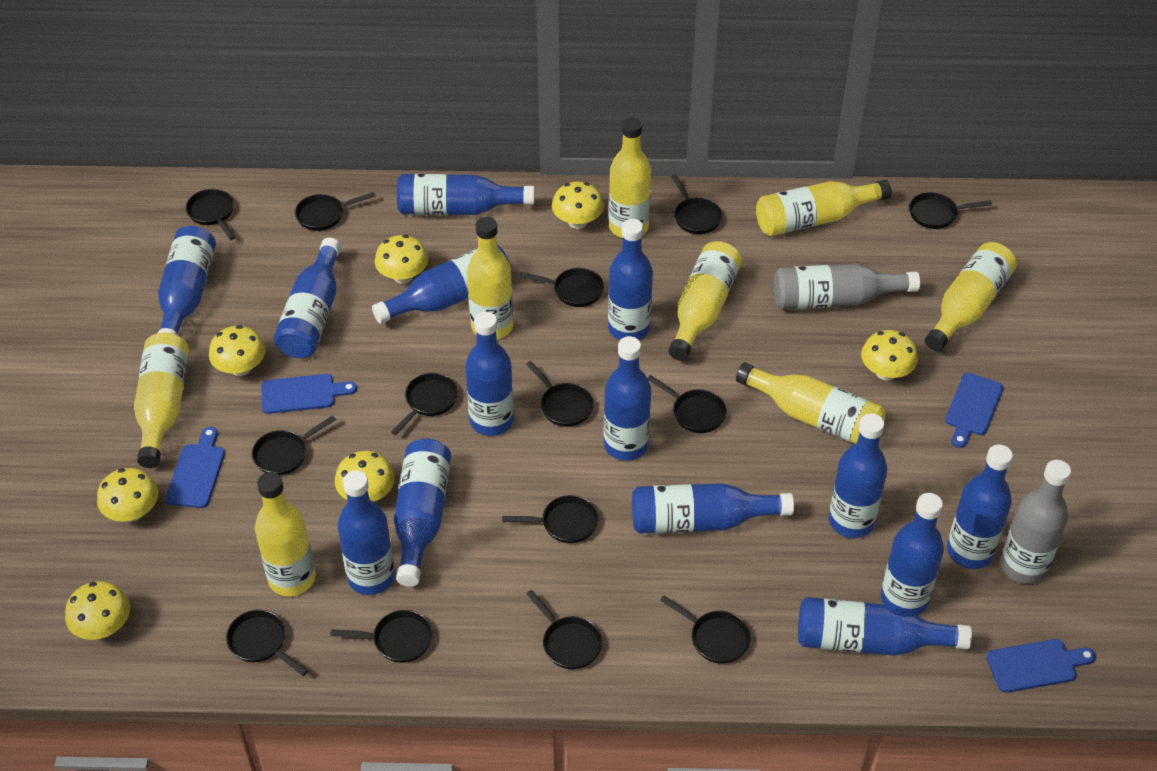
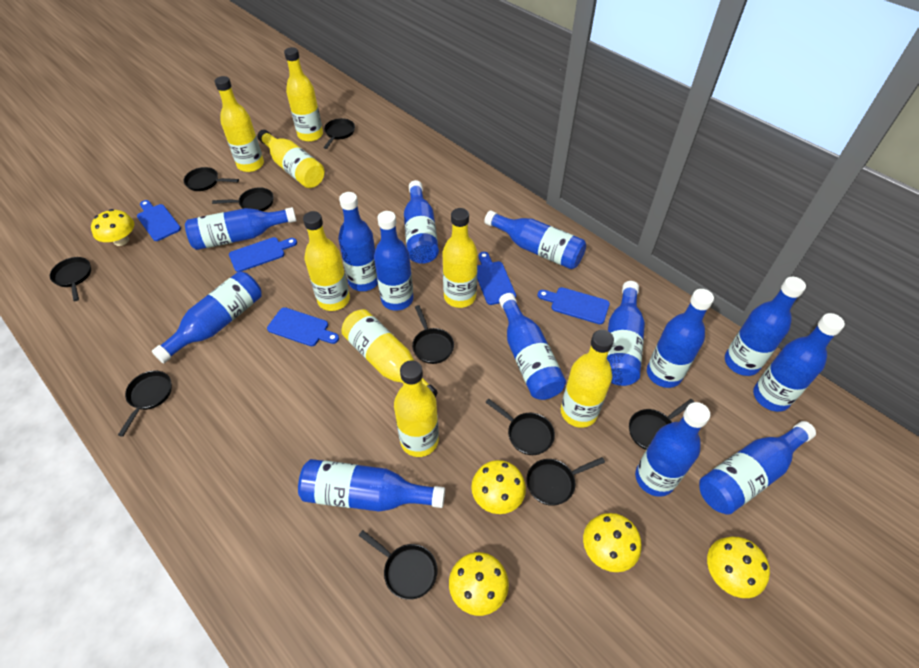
black pan: 14 -> 10
blue cutting board: 4 -> 5
grey bottle: 2 -> 0
yellow mushroom: 7 -> 5

